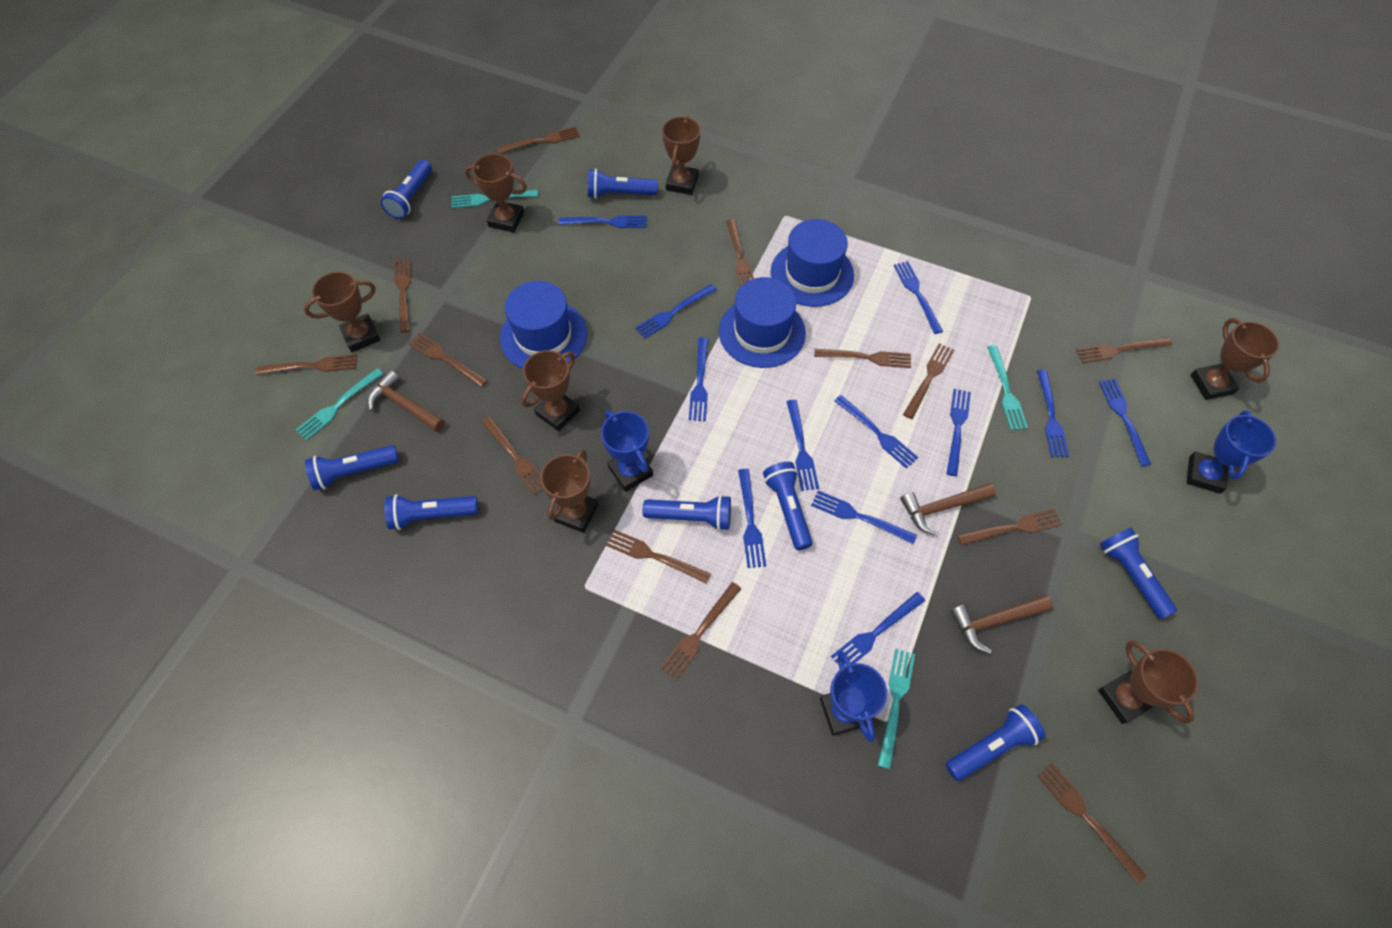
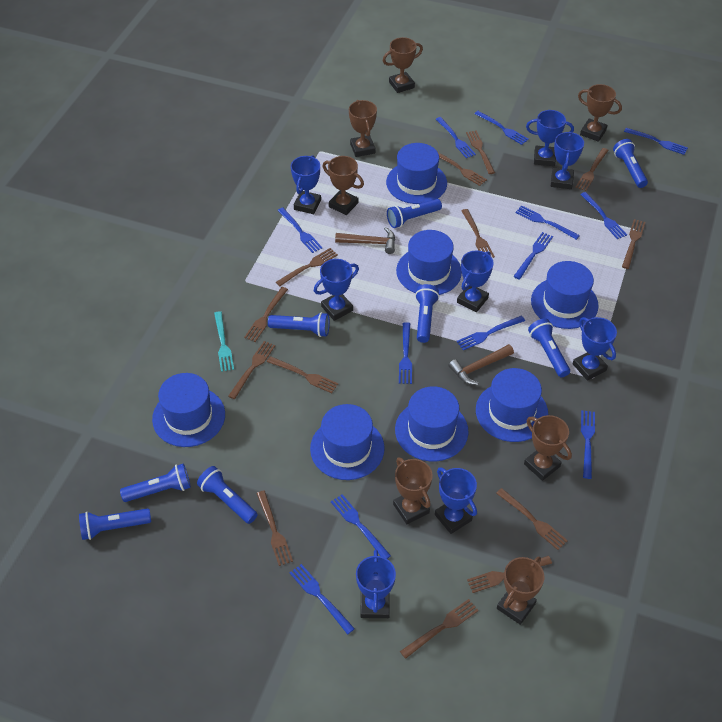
blue hat: 3 -> 7
blue trophy: 3 -> 8
brown hammer: 3 -> 2
turquoise fork: 4 -> 1

